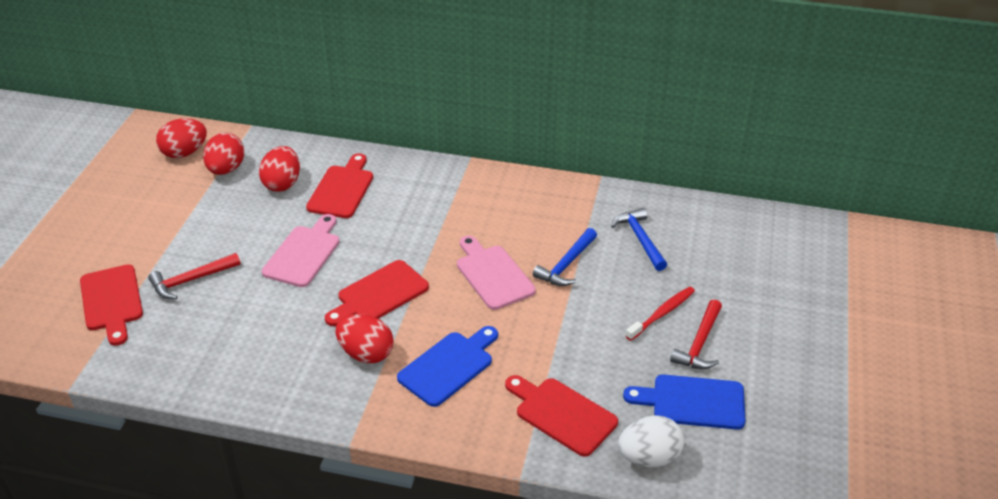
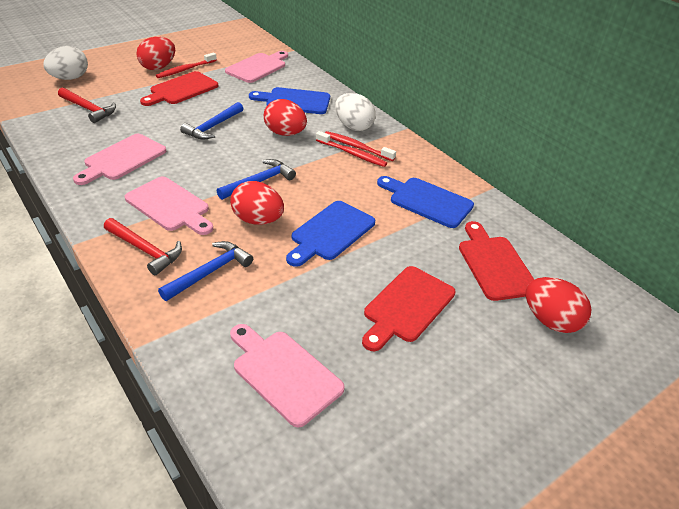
blue cutting board: 2 -> 3
blue hammer: 2 -> 3
pink cutting board: 2 -> 4
red cutting board: 4 -> 3
red toothbrush: 1 -> 3
white egg: 1 -> 2

